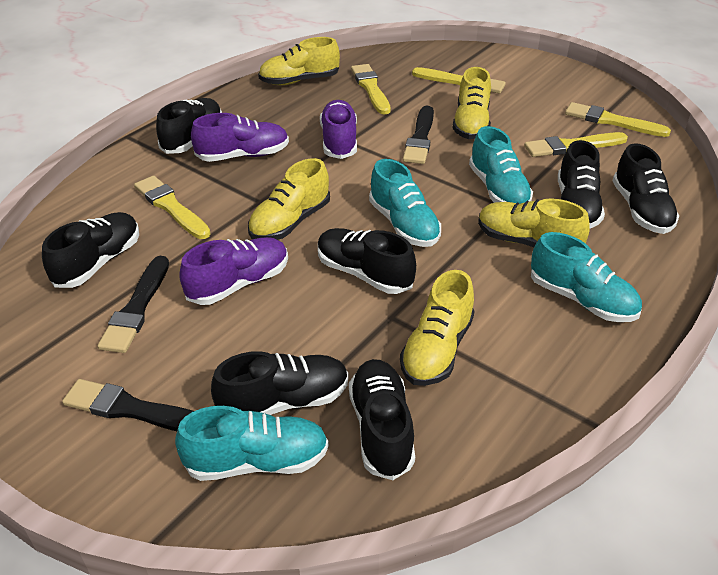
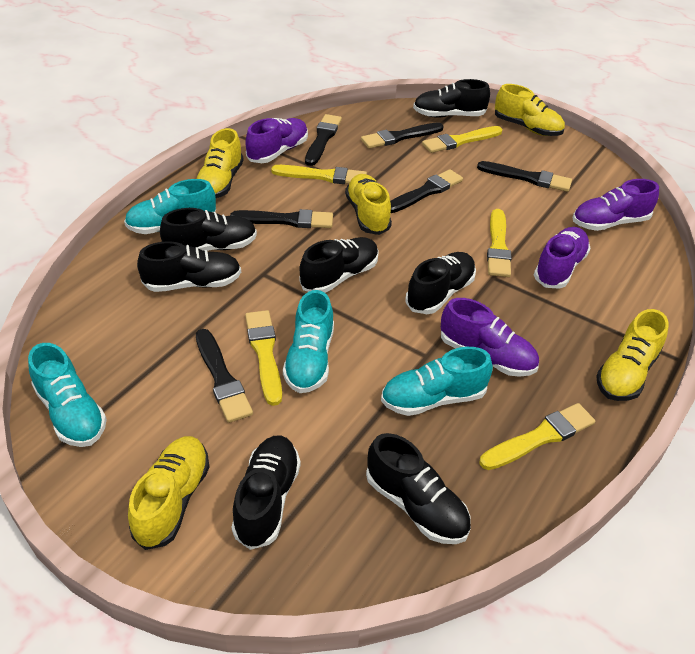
black brush: 3 -> 6
purple shoe: 3 -> 4

